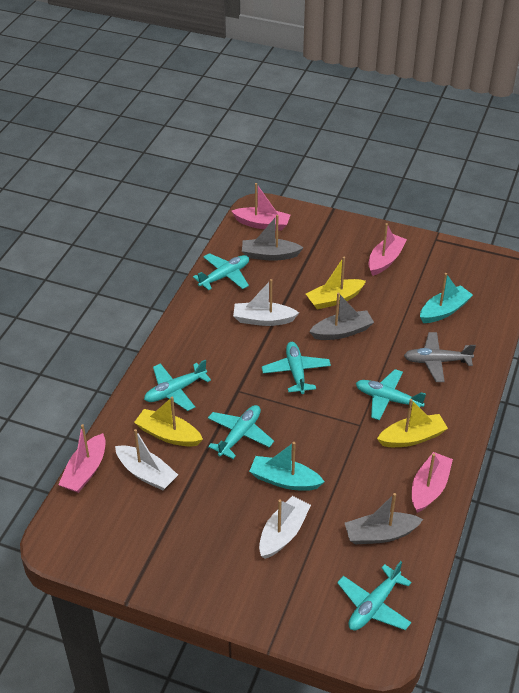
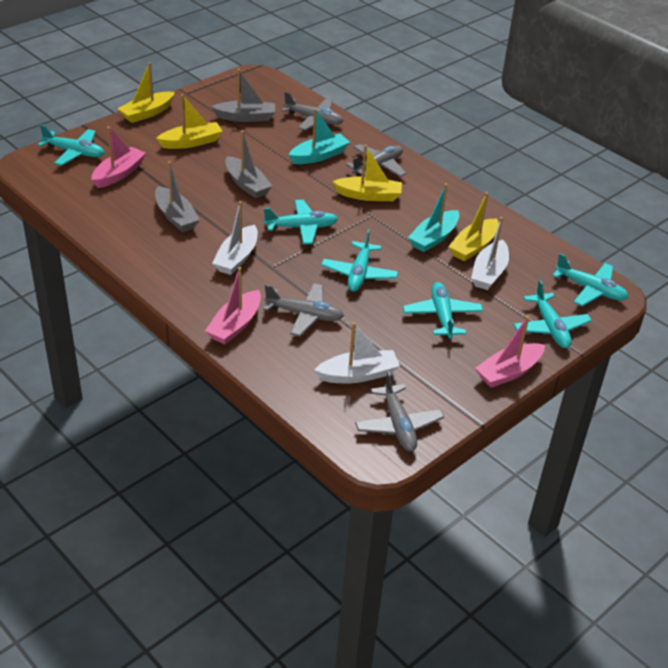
grey plane: 1 -> 4
pink boat: 4 -> 3
yellow boat: 3 -> 4

